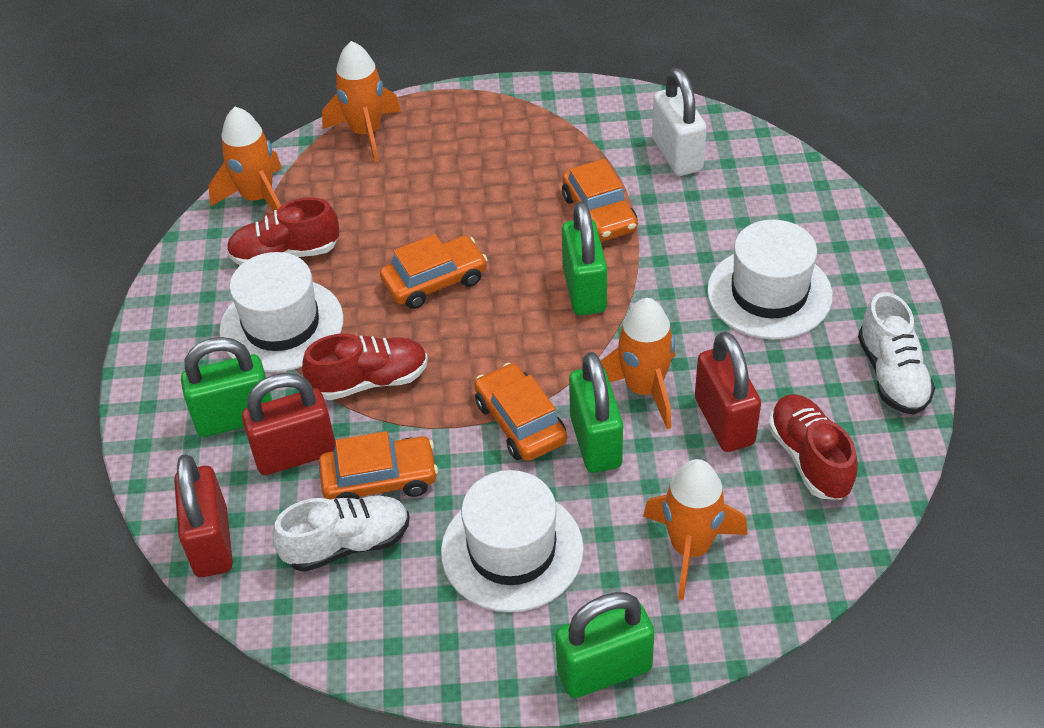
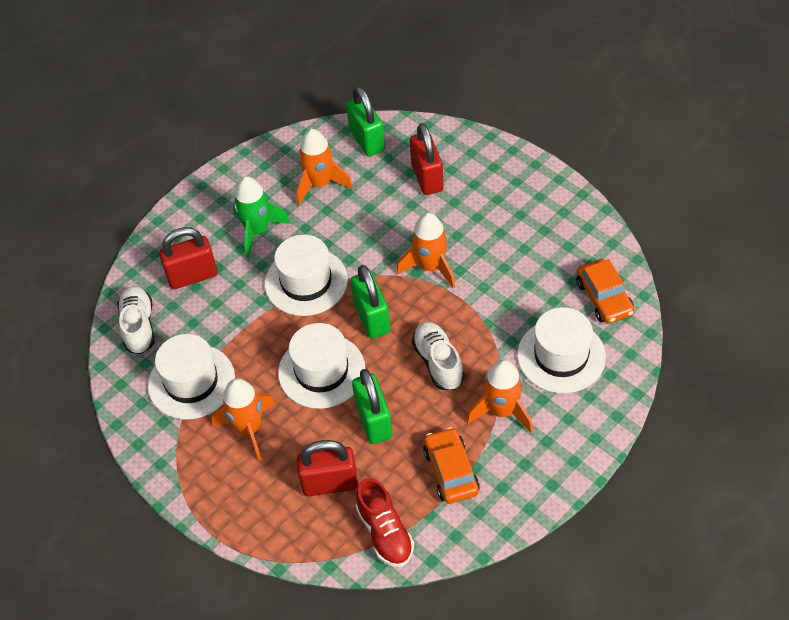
green padlock: 4 -> 3
green rocket: 0 -> 1
orange car: 4 -> 2
red shoe: 3 -> 1
white hat: 3 -> 4
white padlock: 1 -> 0

